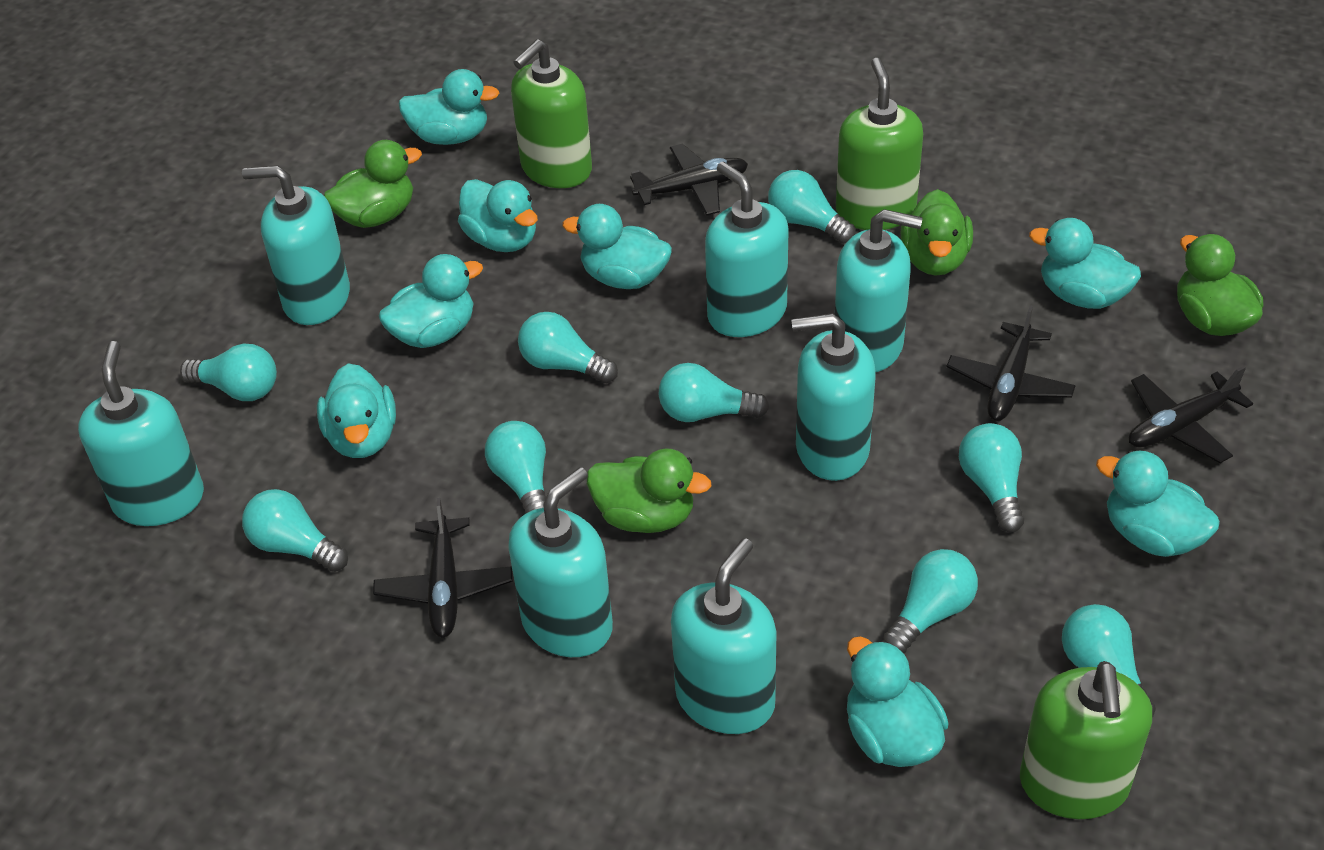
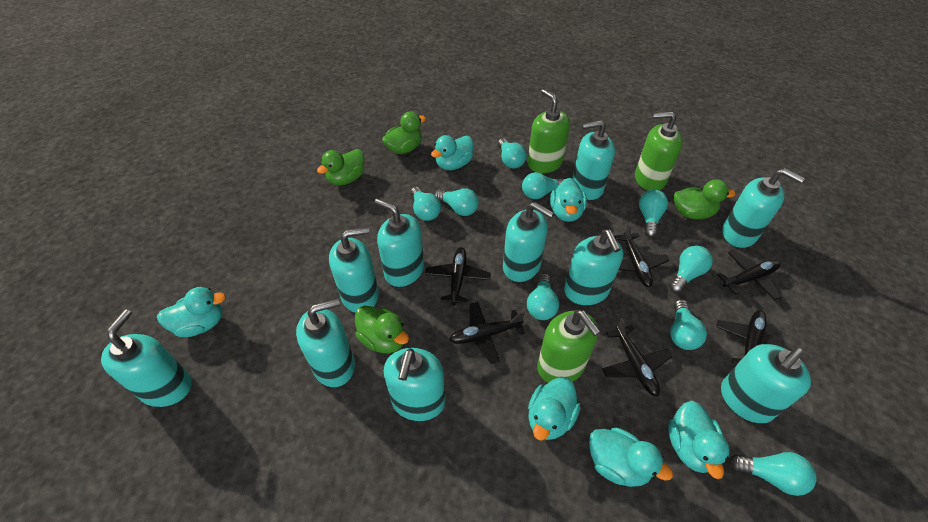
black plane: 4 -> 6
turquoise duck: 8 -> 6
turquoise soap dispenser: 7 -> 10

